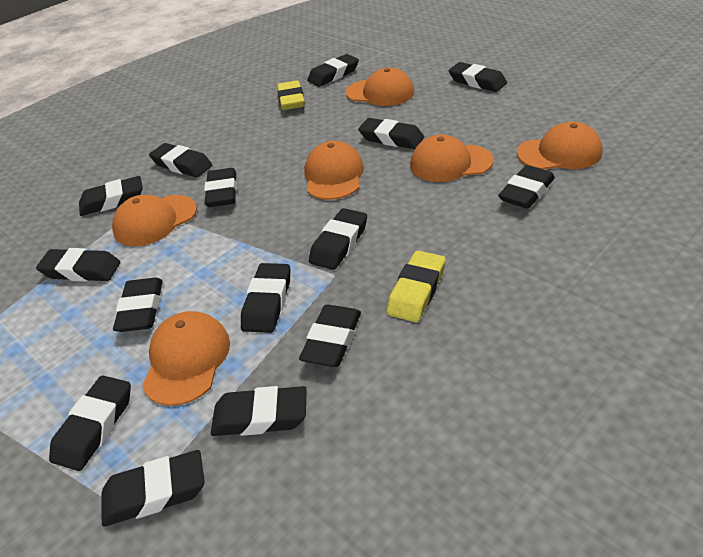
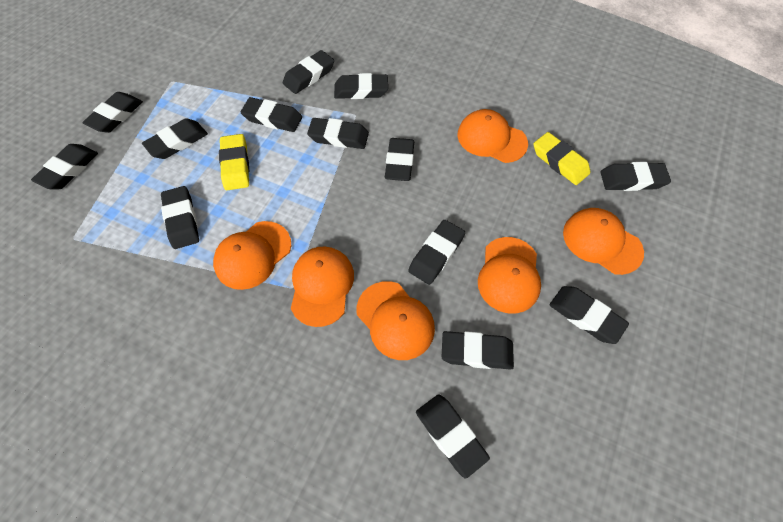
black eraser: 15 -> 14

